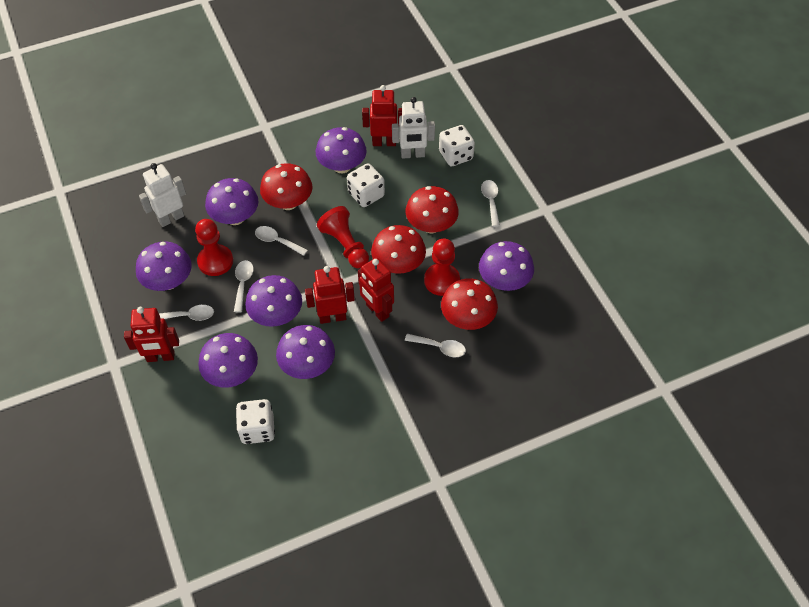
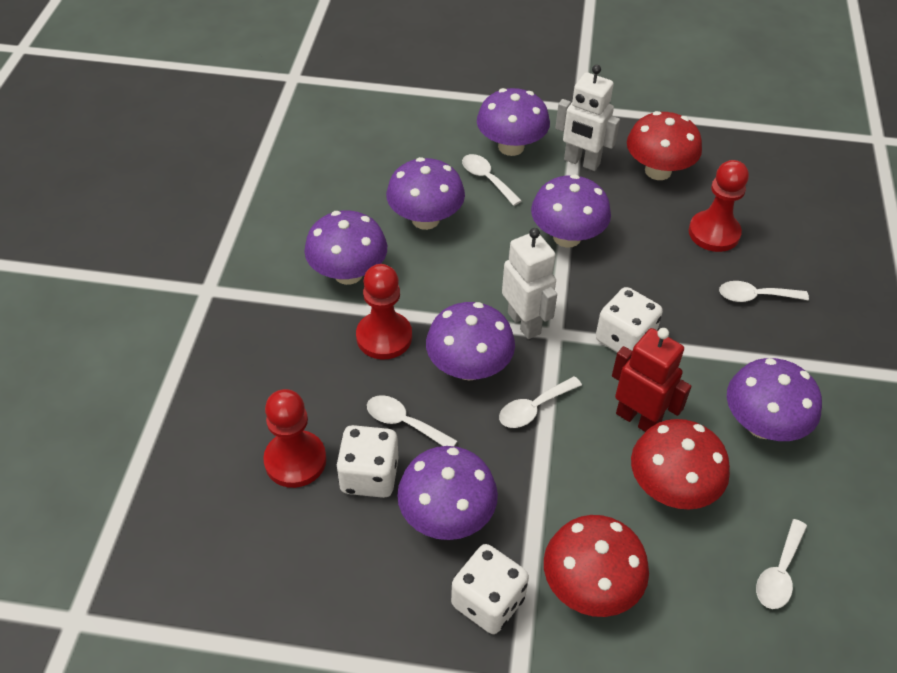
red mushroom: 4 -> 3
red robot: 4 -> 1

